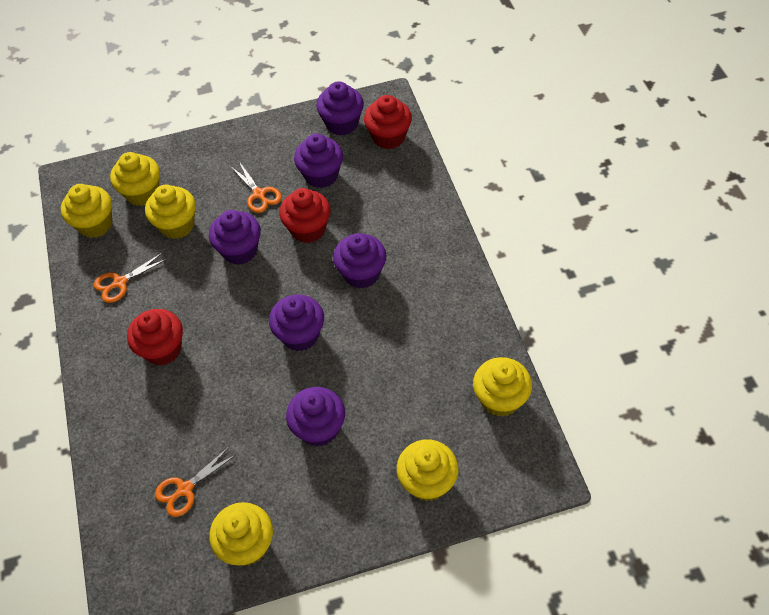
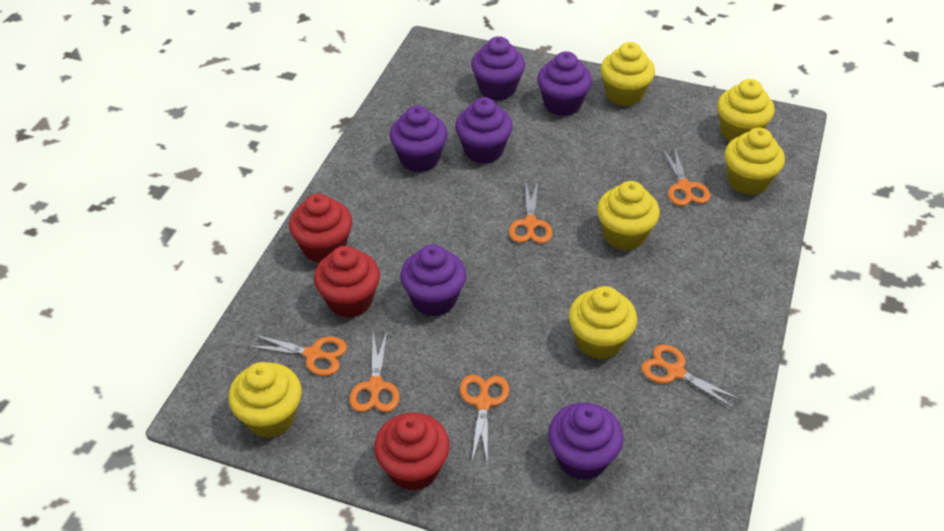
orange scissors: 3 -> 6

